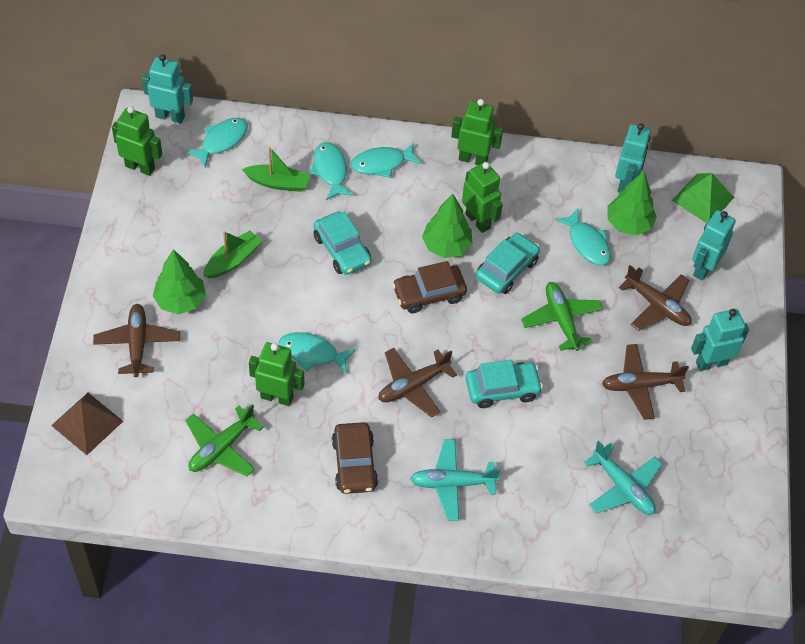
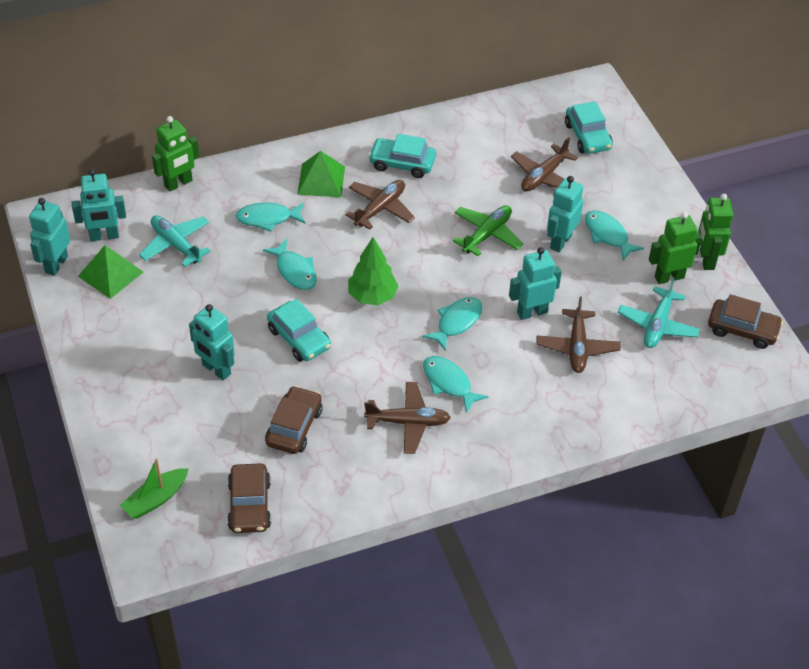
brown car: 2 -> 3
brown pyramid: 1 -> 0
green boat: 2 -> 1
green plane: 2 -> 1
green pyramid: 1 -> 2
green robot: 4 -> 3
green tree: 3 -> 1
turquoise robot: 4 -> 5

